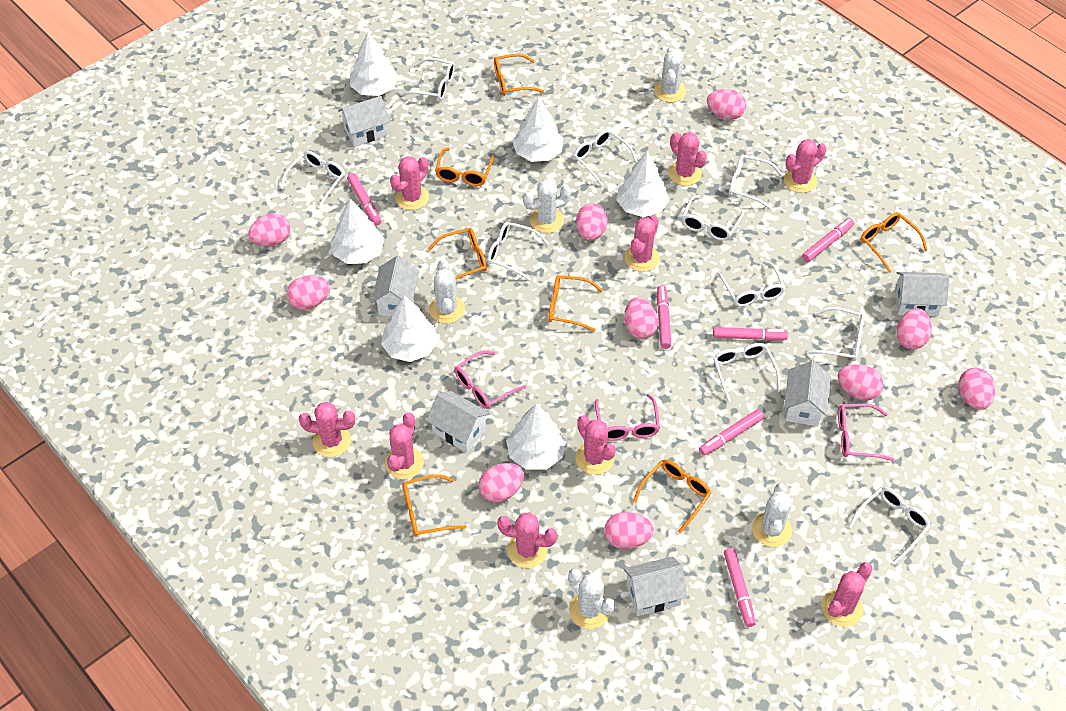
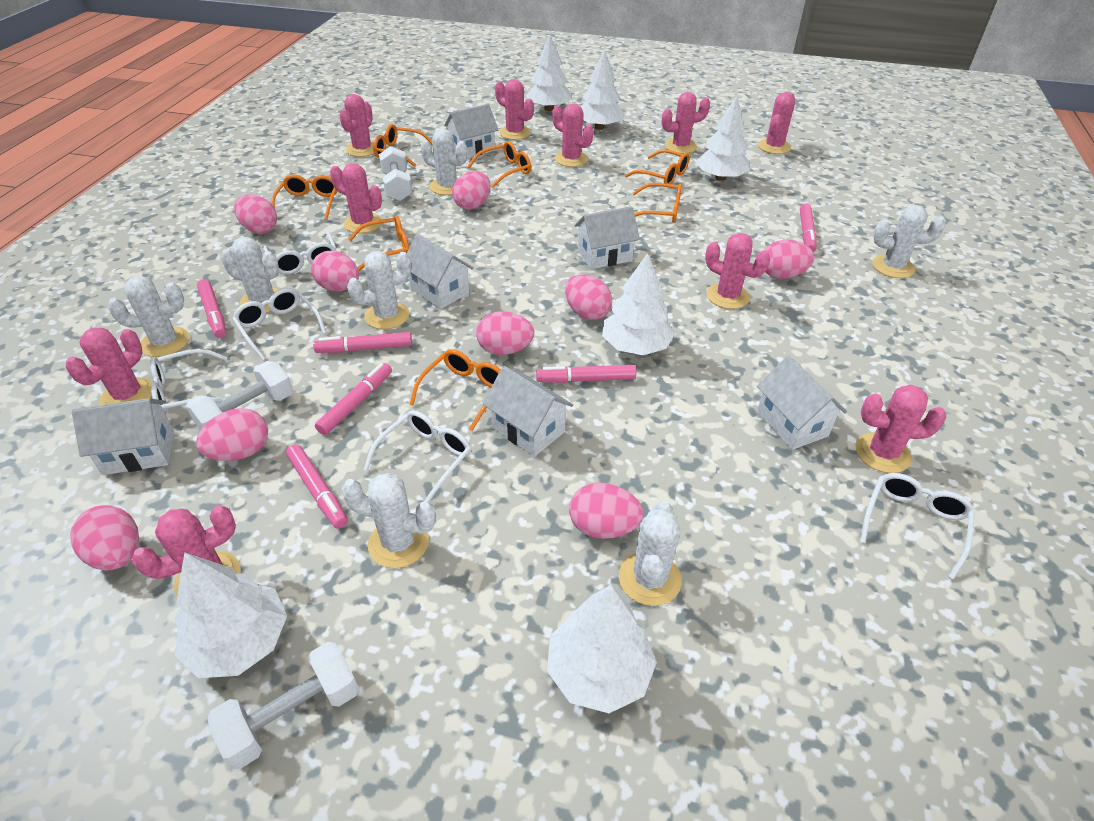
pink cactus: 9 -> 10
pink egg: 10 -> 9
pink glasses: 3 -> 0
white cactus: 5 -> 7
white dumbbell: 0 -> 3
white glasses: 10 -> 5

